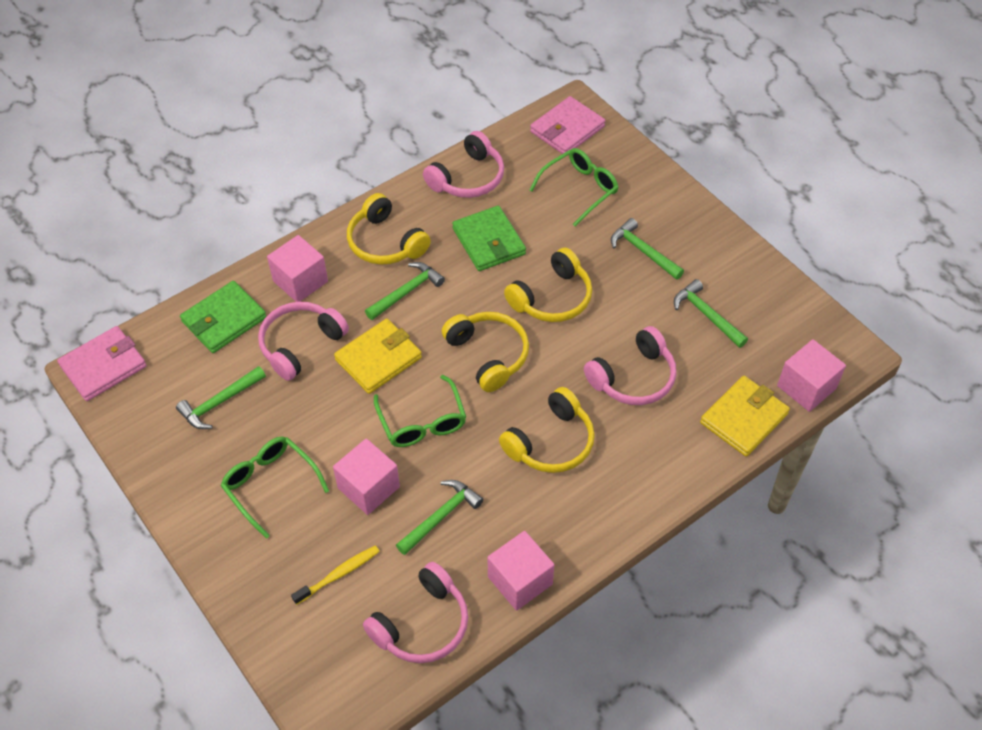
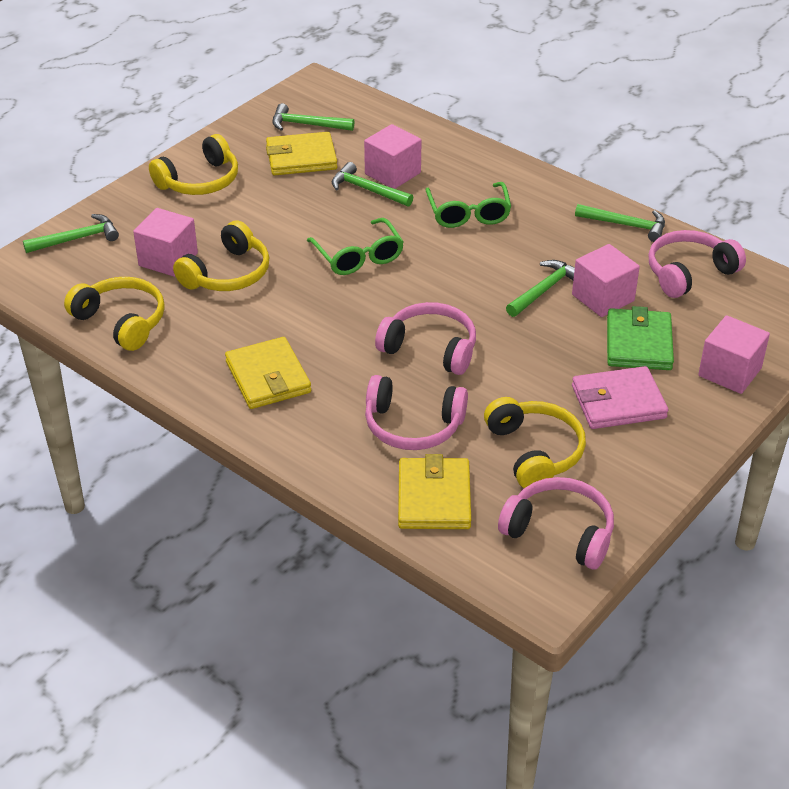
green glasses: 3 -> 2
green wallet: 2 -> 1
pink wallet: 2 -> 1
yellow toothbrush: 1 -> 0
yellow wallet: 2 -> 3

